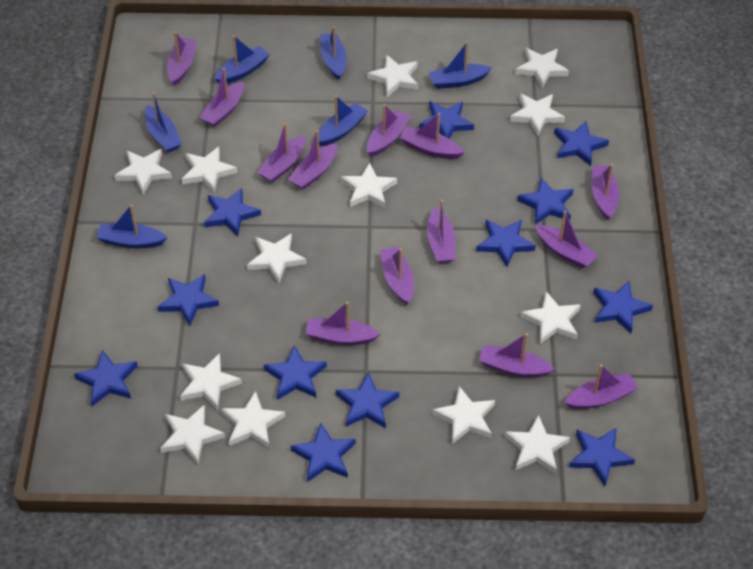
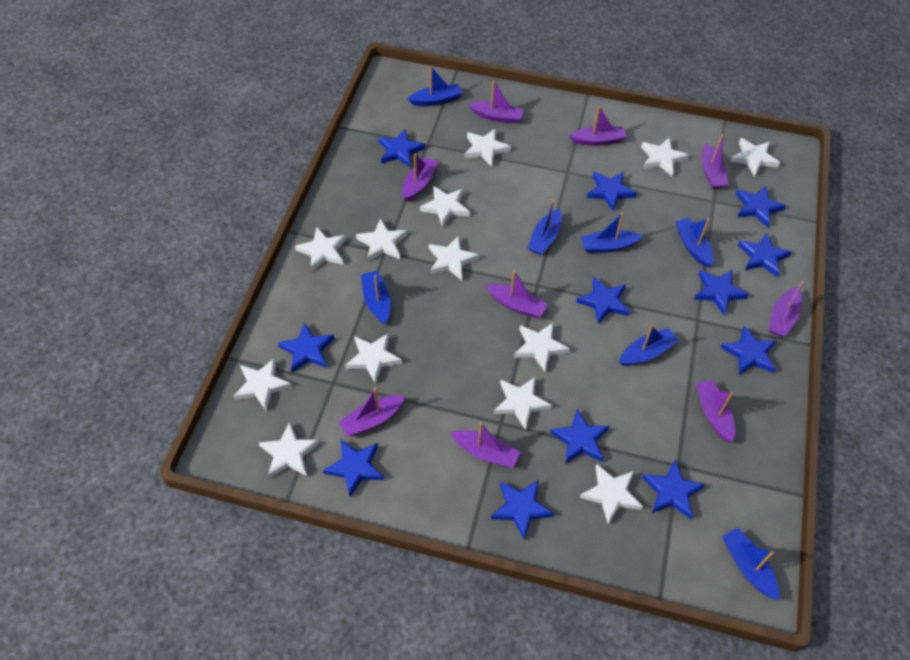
blue boat: 6 -> 7
purple boat: 13 -> 9

